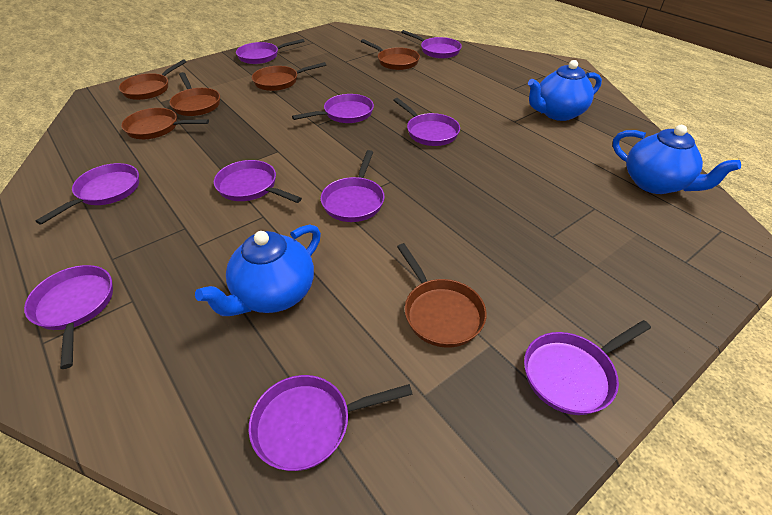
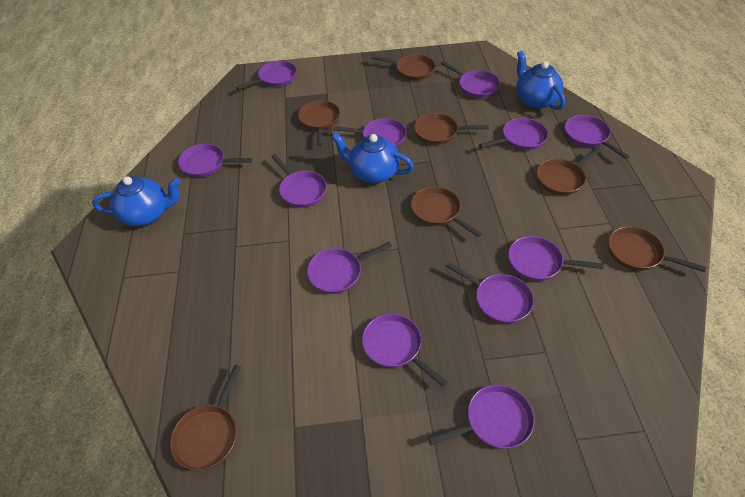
brown pan: 6 -> 7
purple pan: 10 -> 12

